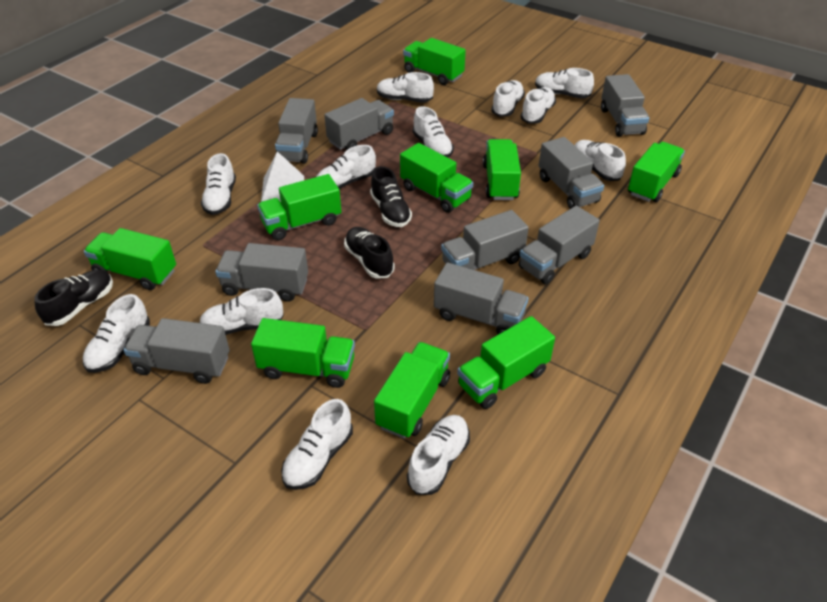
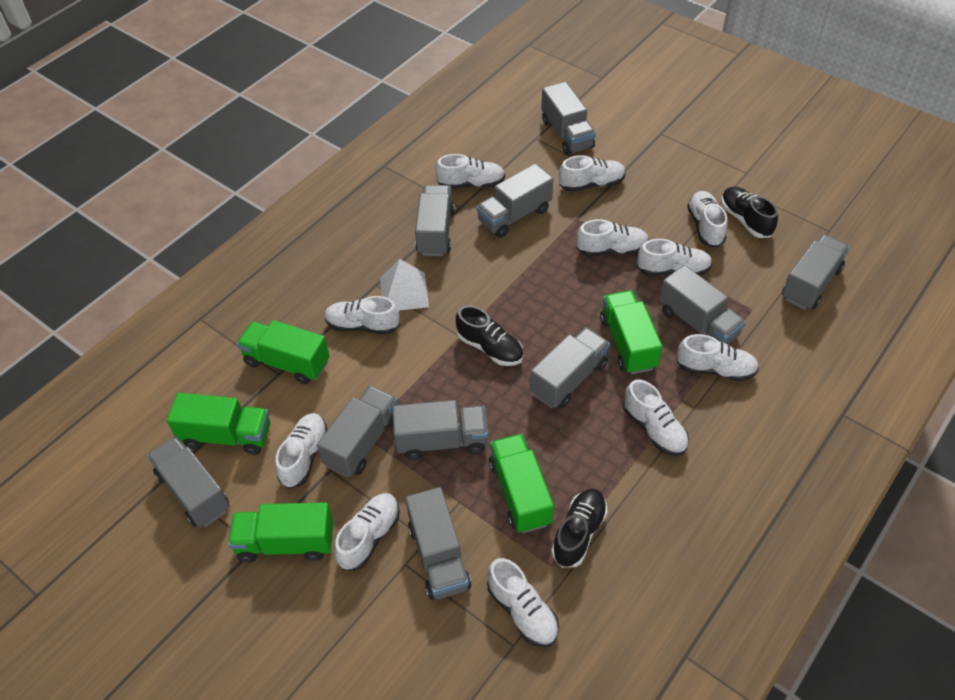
green truck: 9 -> 5
grey truck: 9 -> 10
white shoe: 12 -> 11

